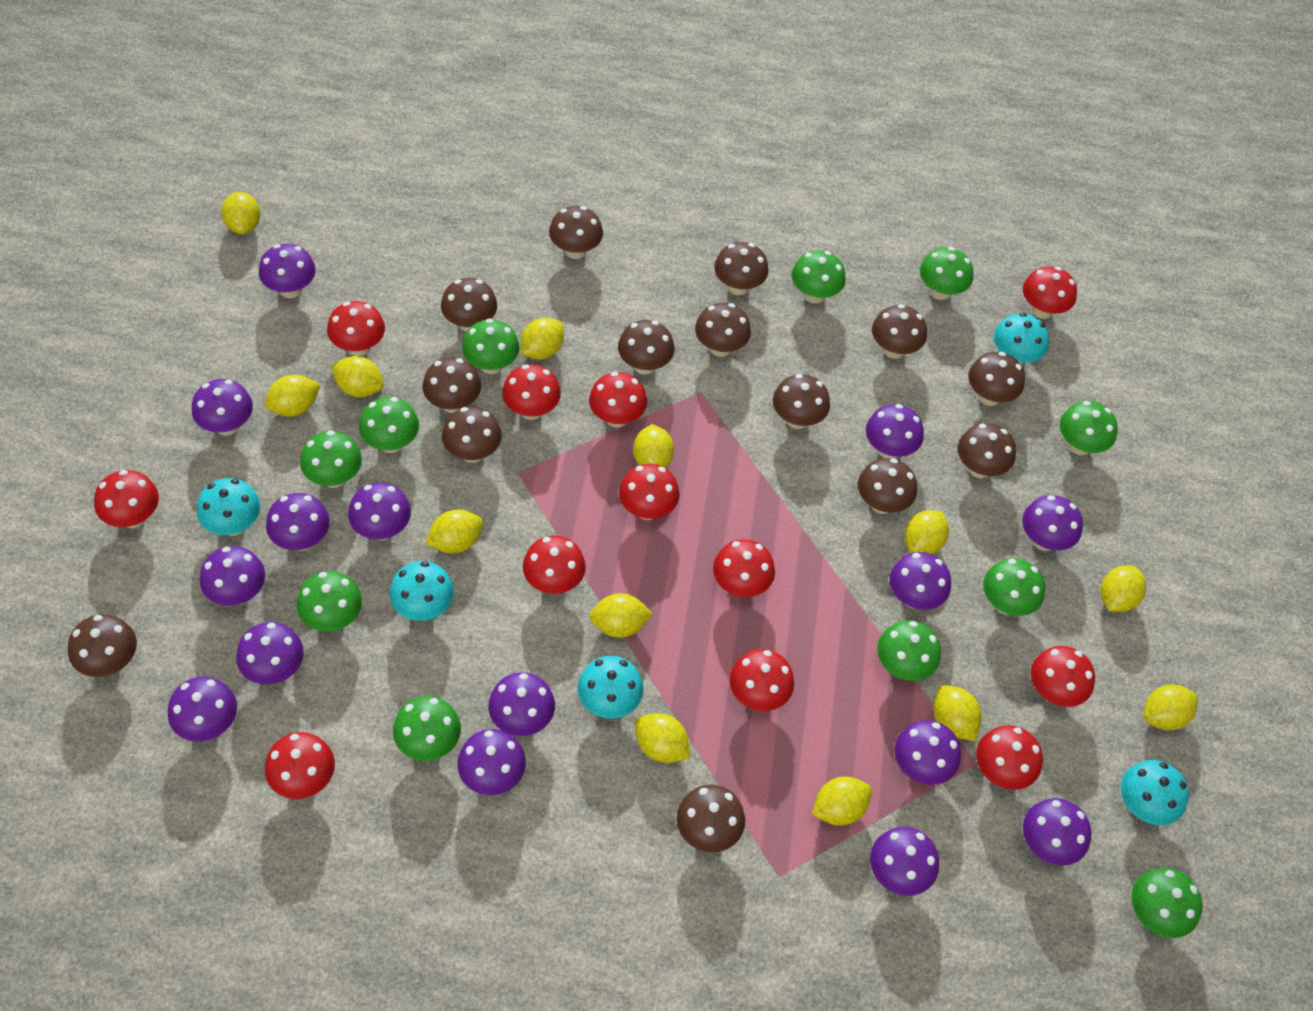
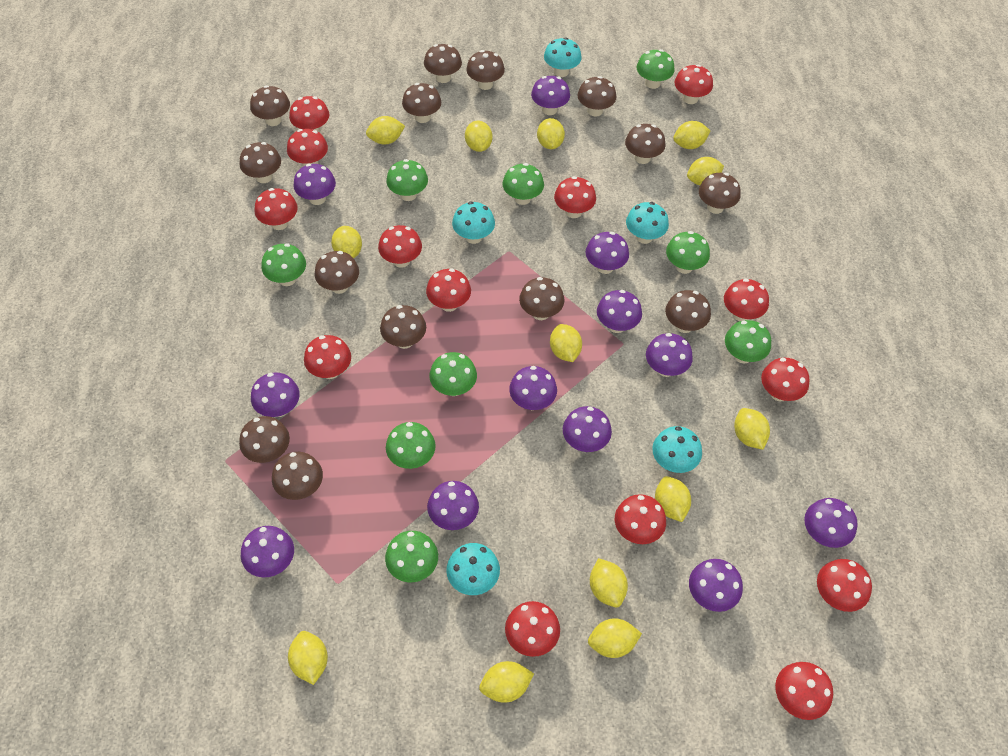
green mushroom: 11 -> 9
purple mushroom: 15 -> 12
red mushroom: 12 -> 14

